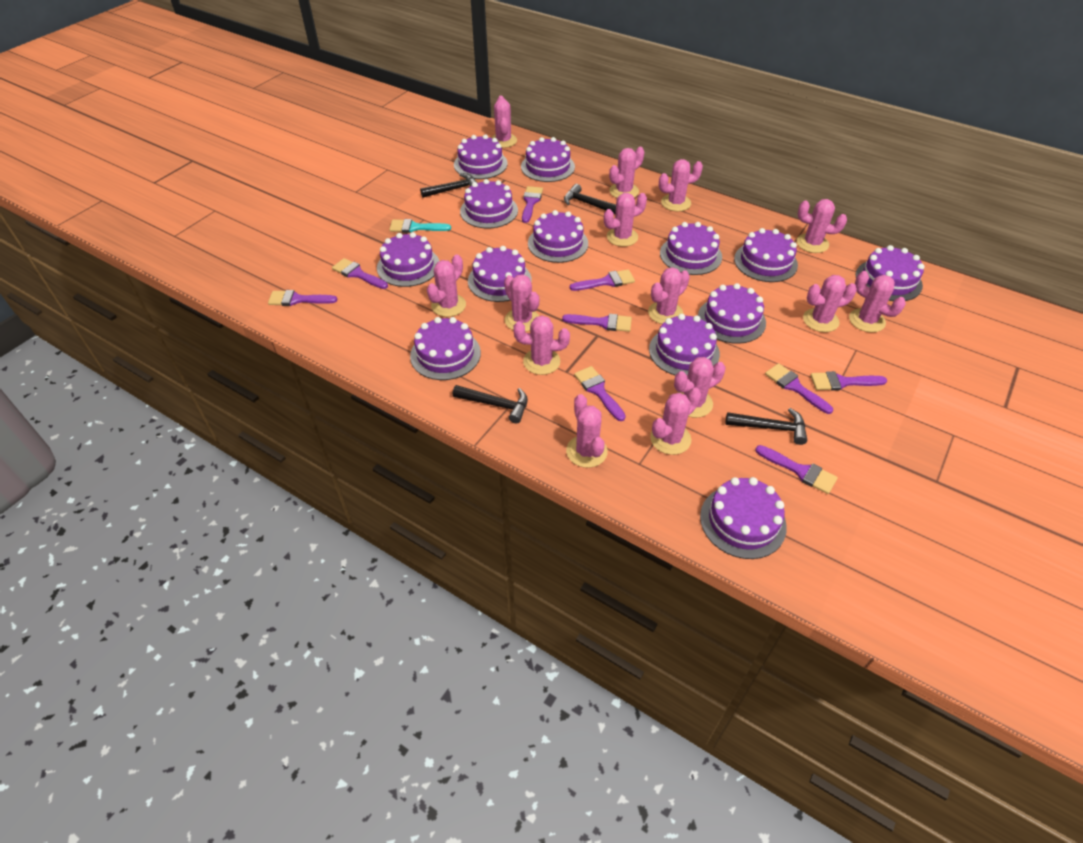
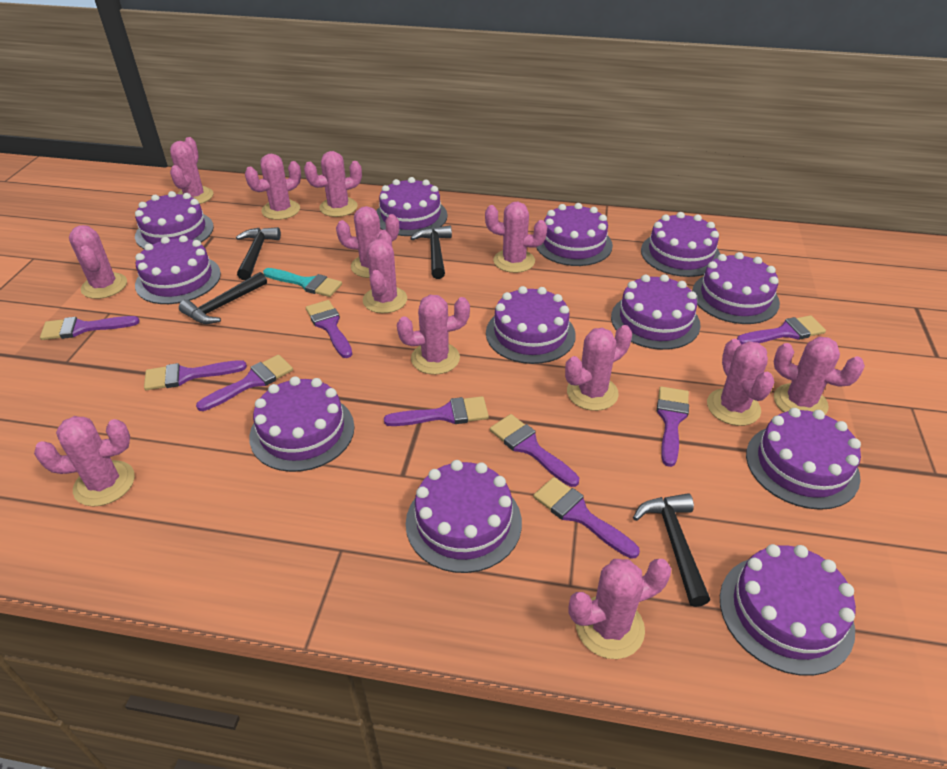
pink cactus: 14 -> 13
purple cake: 13 -> 12

